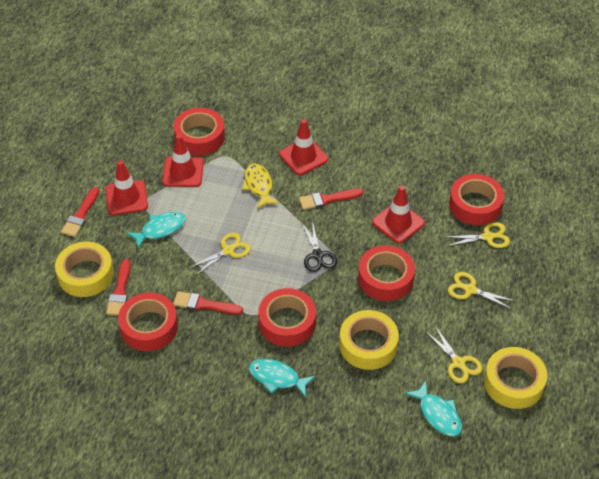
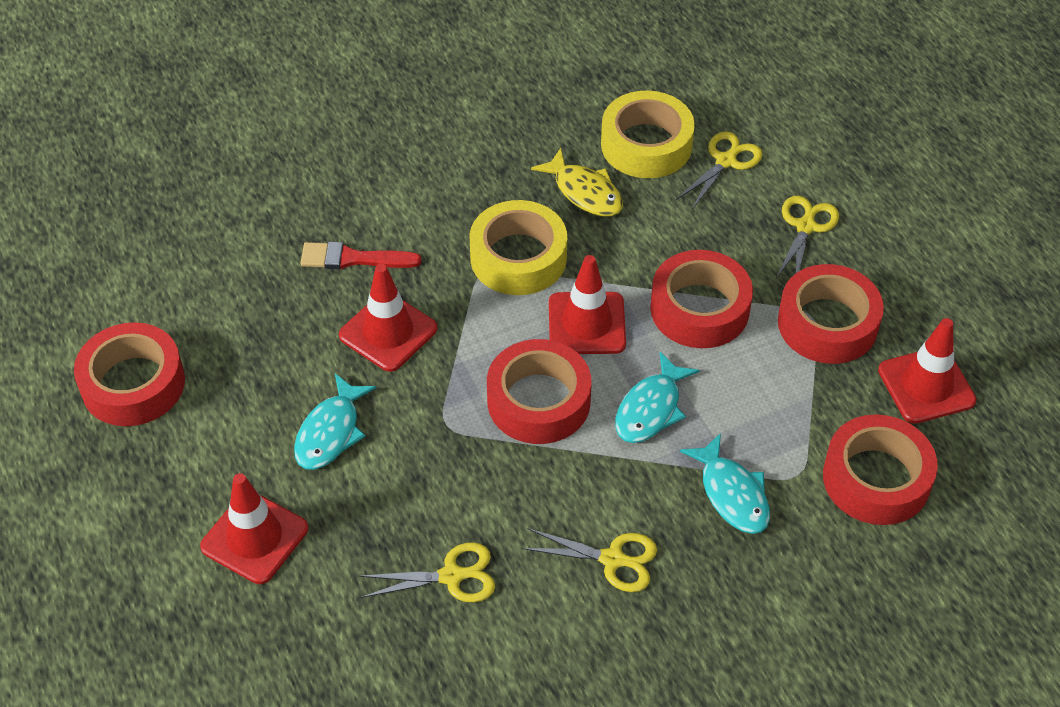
black scissors: 1 -> 0
red brush: 4 -> 1
yellow tape: 3 -> 2

